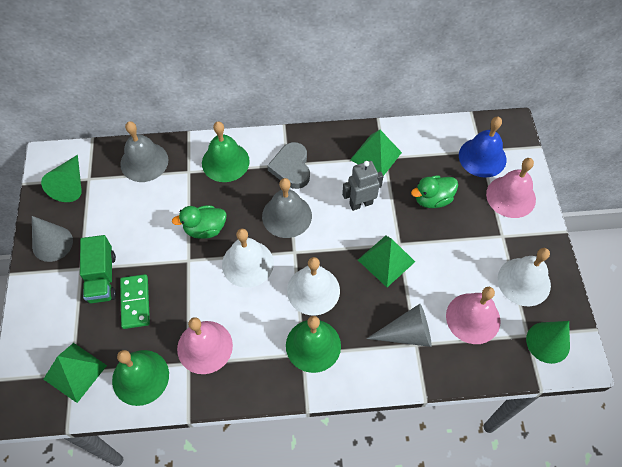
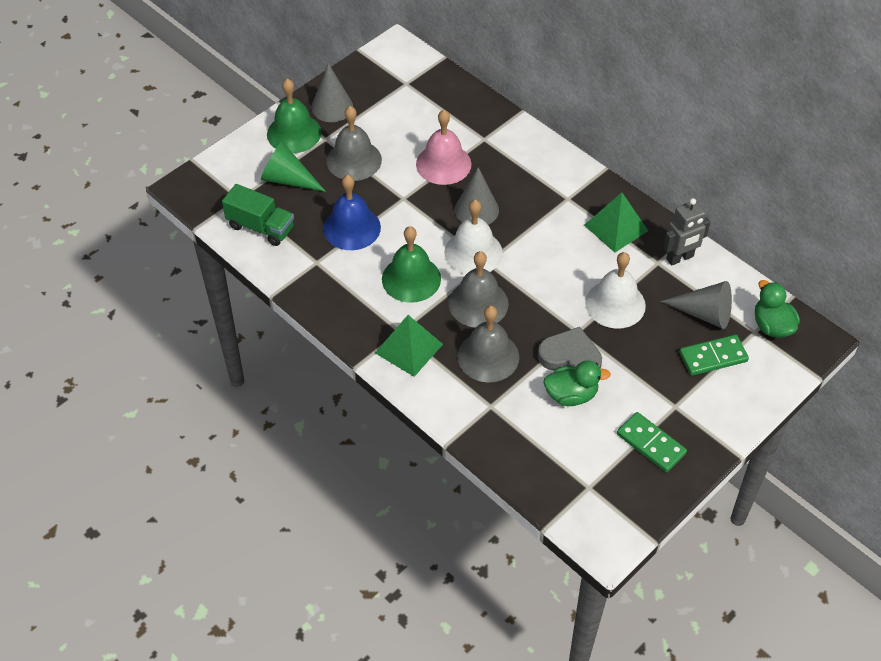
green bell: 3 -> 2
green cone: 2 -> 1
green domino: 1 -> 2
green pyramid: 3 -> 2
grey bell: 2 -> 3
grey cone: 2 -> 3
pink bell: 3 -> 1
white bell: 3 -> 2

